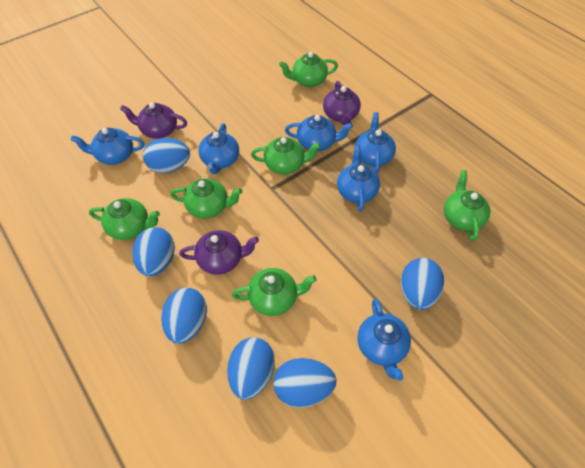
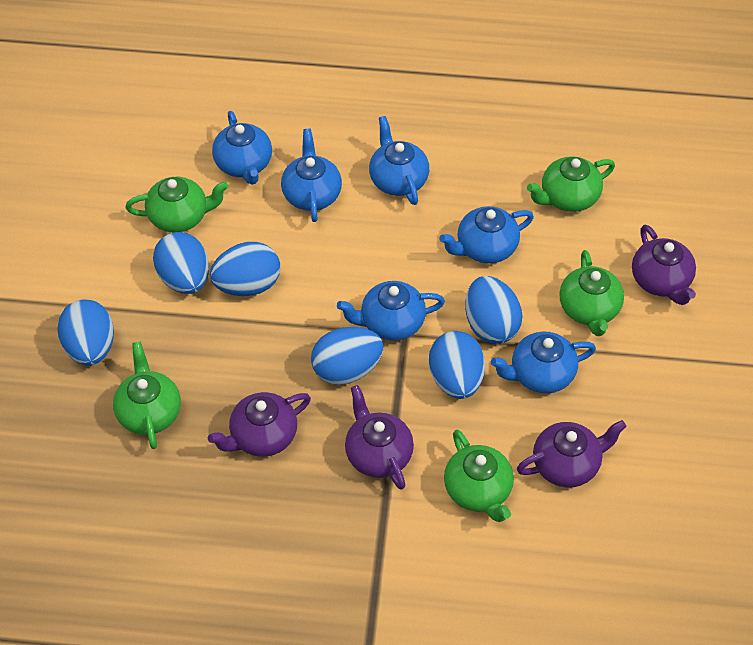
green teapot: 6 -> 5
purple teapot: 3 -> 4

